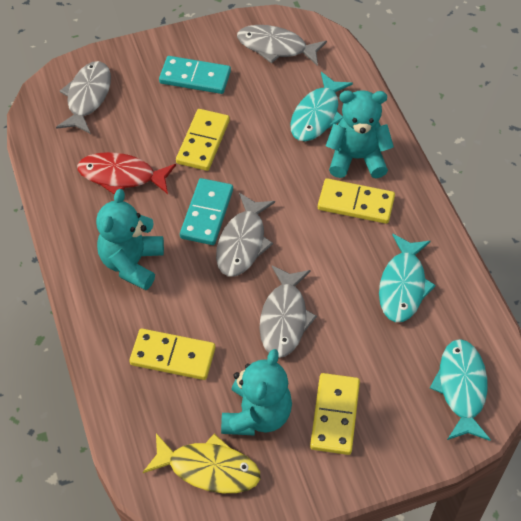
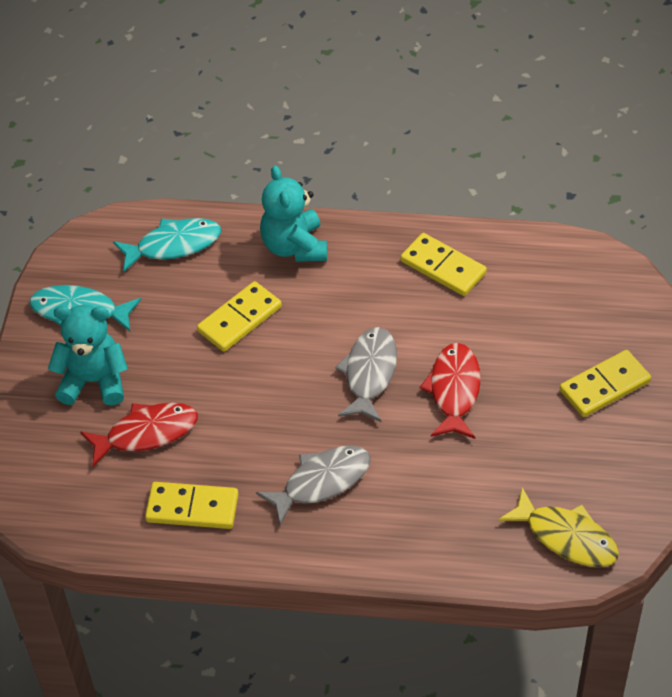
grey fish: 4 -> 2
red fish: 1 -> 2
turquoise domino: 2 -> 0
turquoise fish: 3 -> 2
turquoise teddy bear: 3 -> 2

